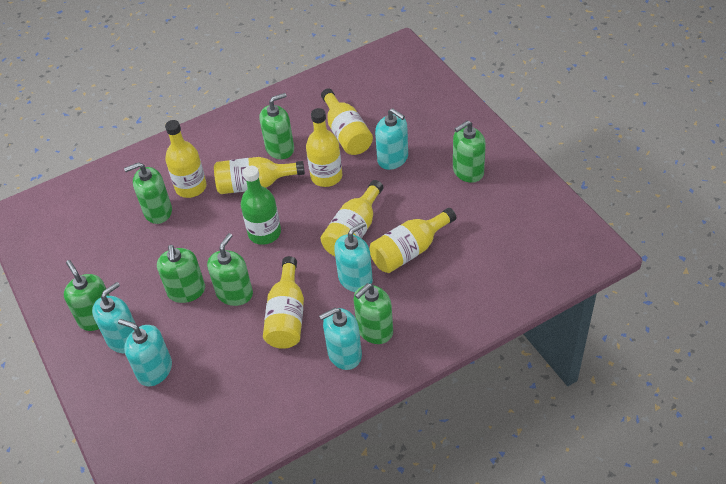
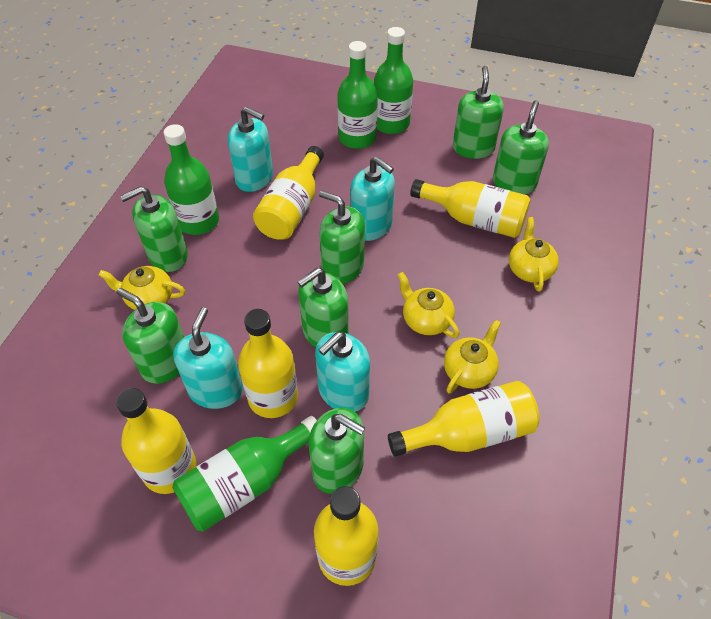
green bottle: 1 -> 4
turquoise soap dispenser: 5 -> 4
yellow bottle: 7 -> 6
yellow teapot: 0 -> 4

